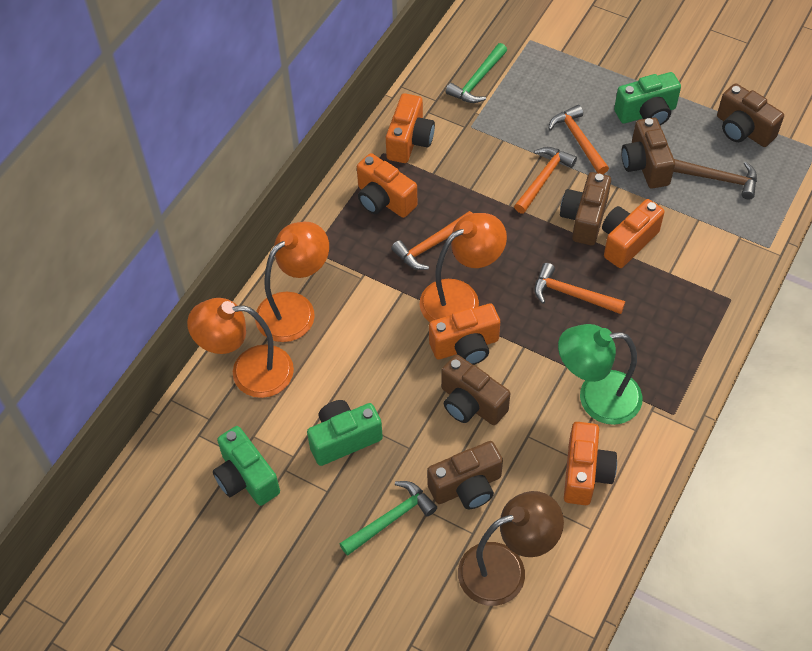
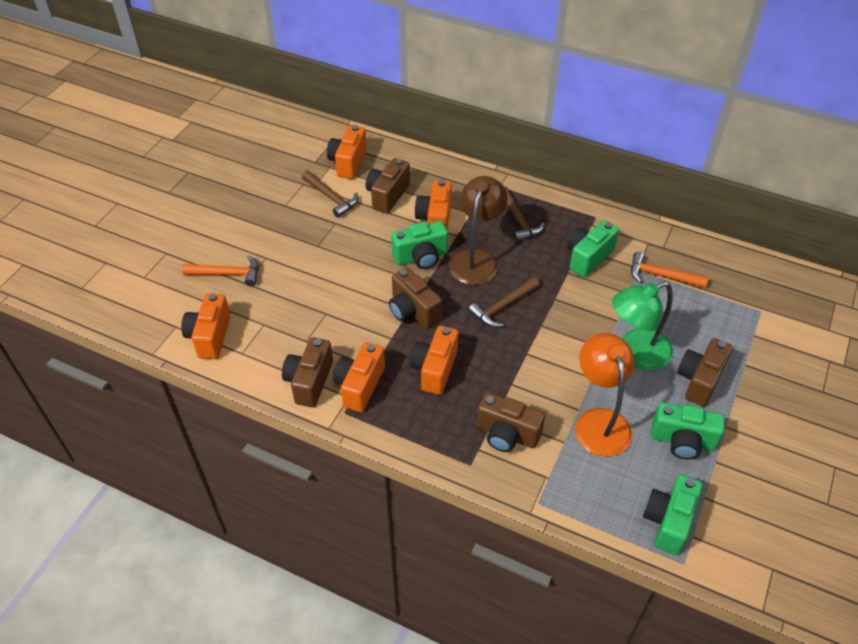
brown hammer: 1 -> 3
green camera: 3 -> 4
green hammer: 2 -> 0
orange hammer: 4 -> 2
orange lamp: 3 -> 1

